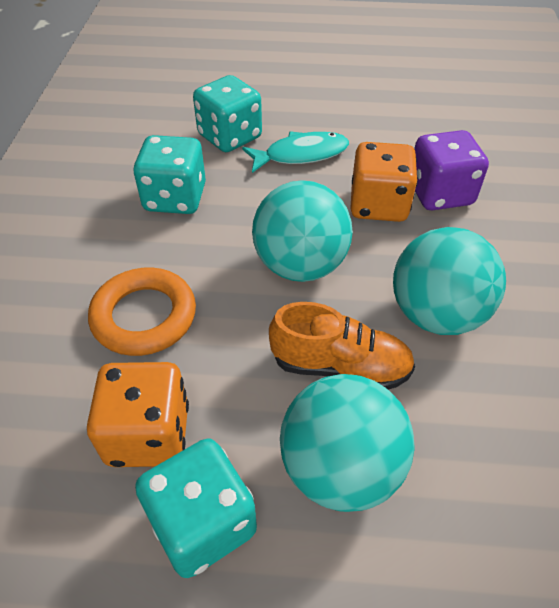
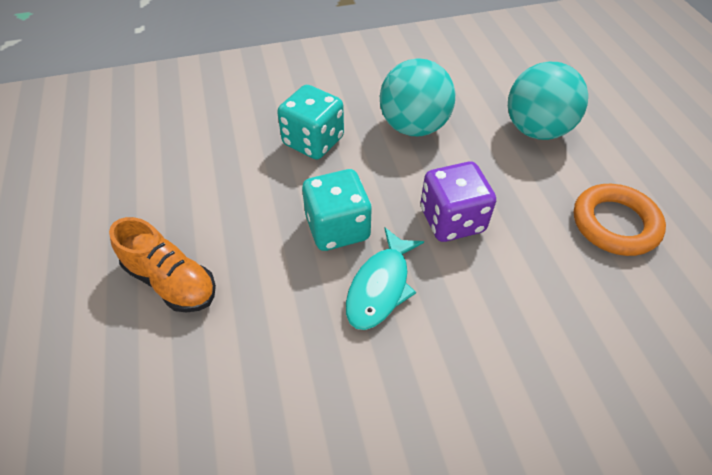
orange dice: 2 -> 0
turquoise ball: 3 -> 2
turquoise dice: 3 -> 2

